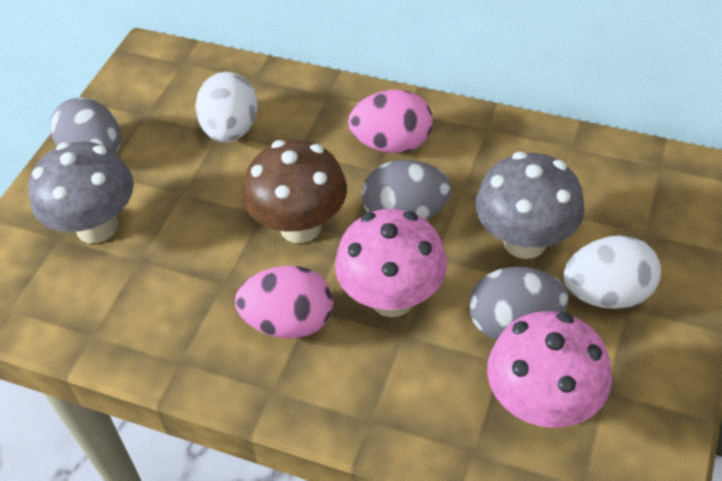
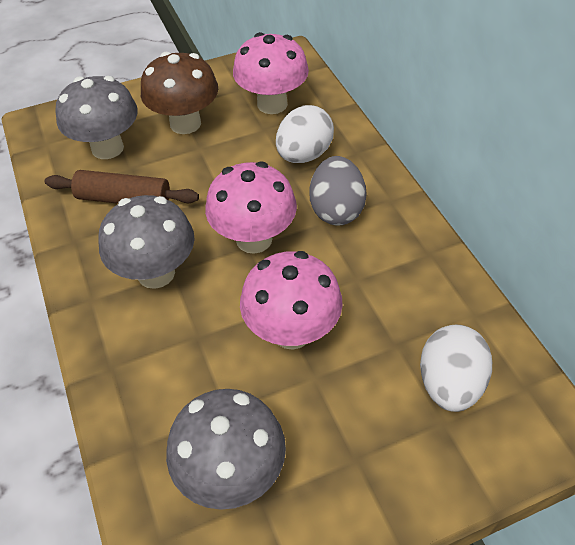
brown rolling pin: 0 -> 1
grey egg: 3 -> 1
grey mushroom: 2 -> 3
pink egg: 2 -> 0
pink mushroom: 2 -> 3

